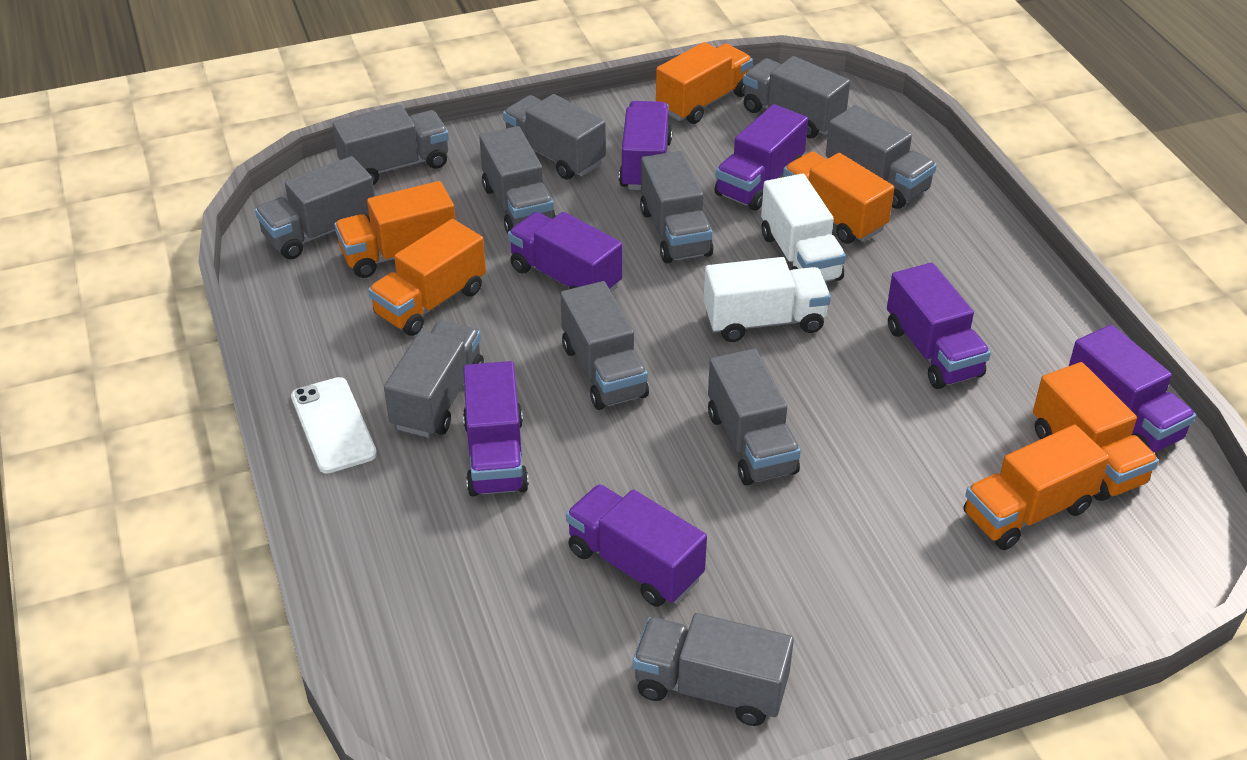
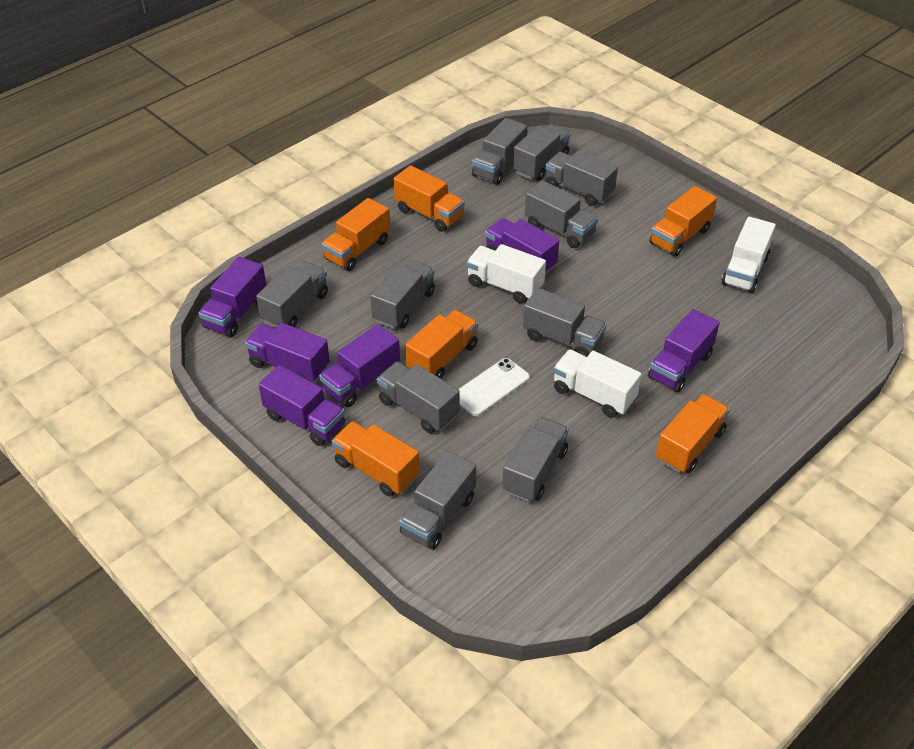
grey truck: 11 -> 10
purple truck: 7 -> 6
white truck: 2 -> 3

